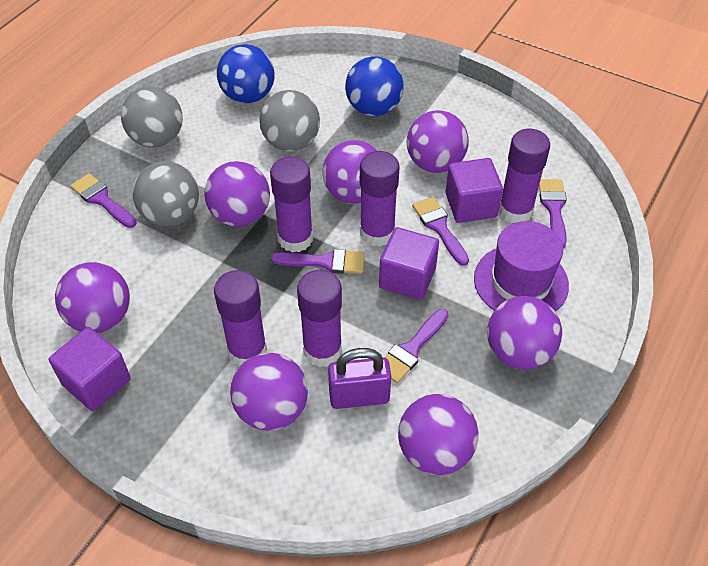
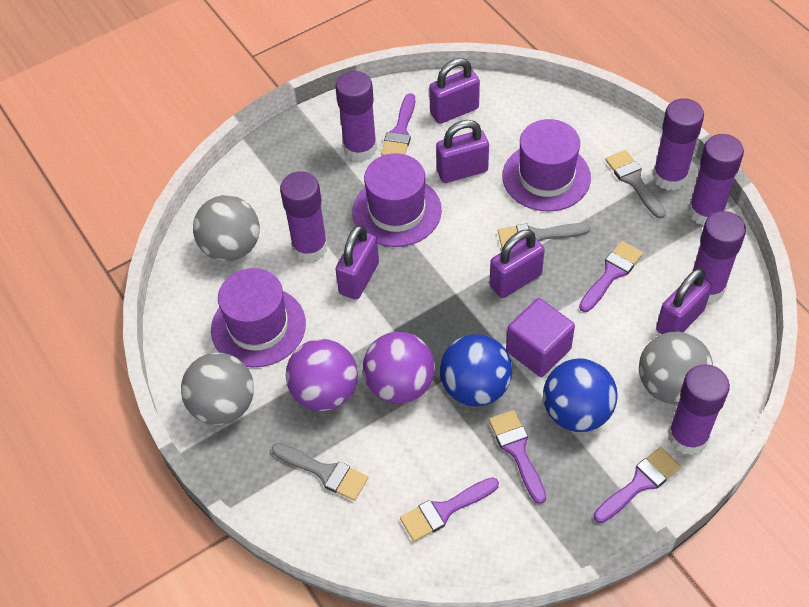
grey brush: 0 -> 3
purple ball: 7 -> 2
purple cube: 3 -> 1
purple glue stick: 5 -> 6
purple hat: 1 -> 3
purple padlock: 1 -> 5

